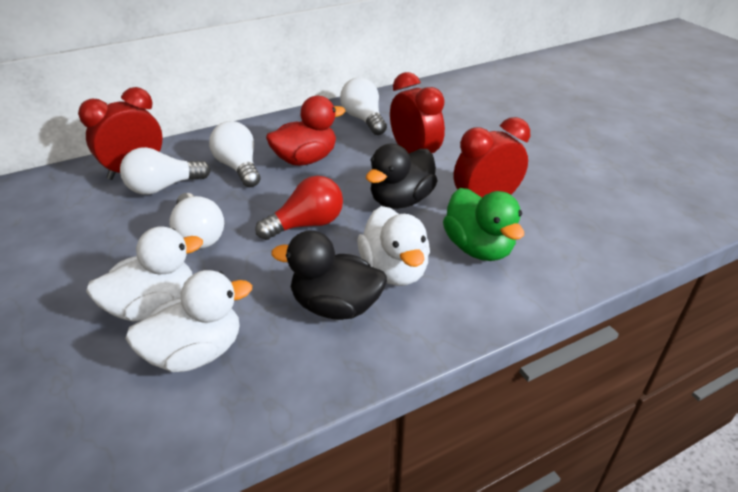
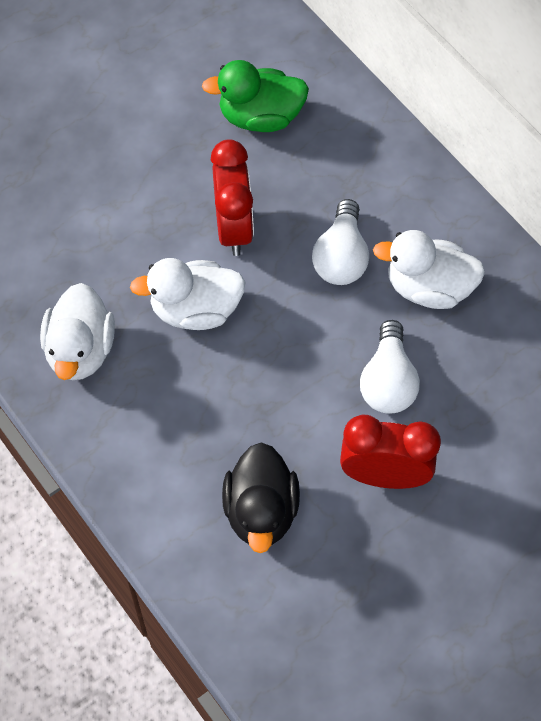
black duck: 2 -> 1
red clock: 3 -> 2
red duck: 1 -> 0
red light bulb: 1 -> 0
white light bulb: 4 -> 2

